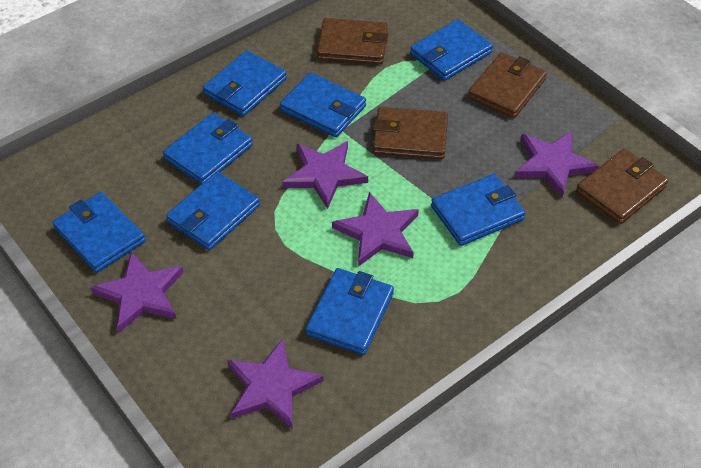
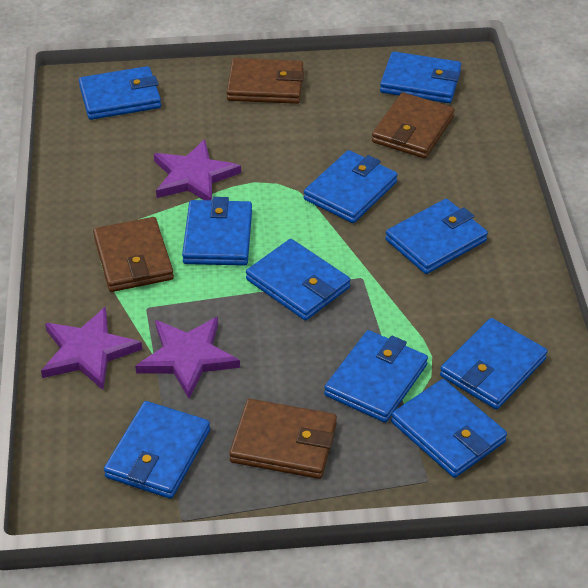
blue wallet: 8 -> 10
purple star: 5 -> 3

